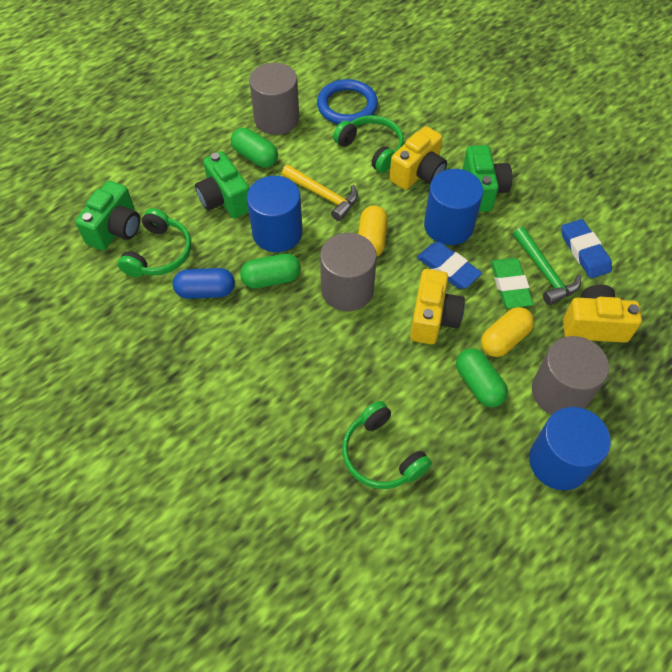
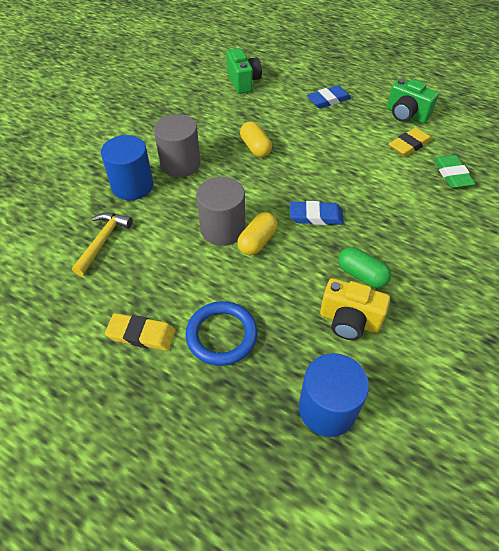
blue capsule: 1 -> 0
blue cylinder: 3 -> 2
green camera: 3 -> 2
green capsule: 3 -> 1
green hammer: 1 -> 0
green headphones: 3 -> 0
grey cylinder: 3 -> 2
yellow camera: 3 -> 1
yellow eraser: 0 -> 2

